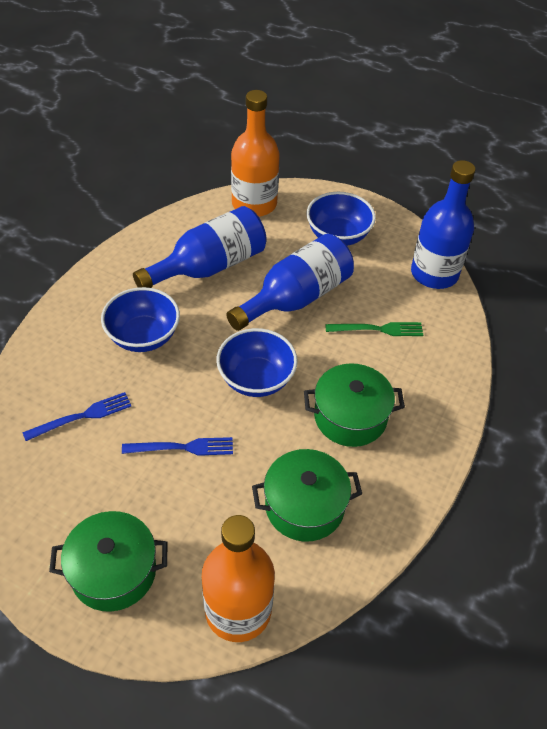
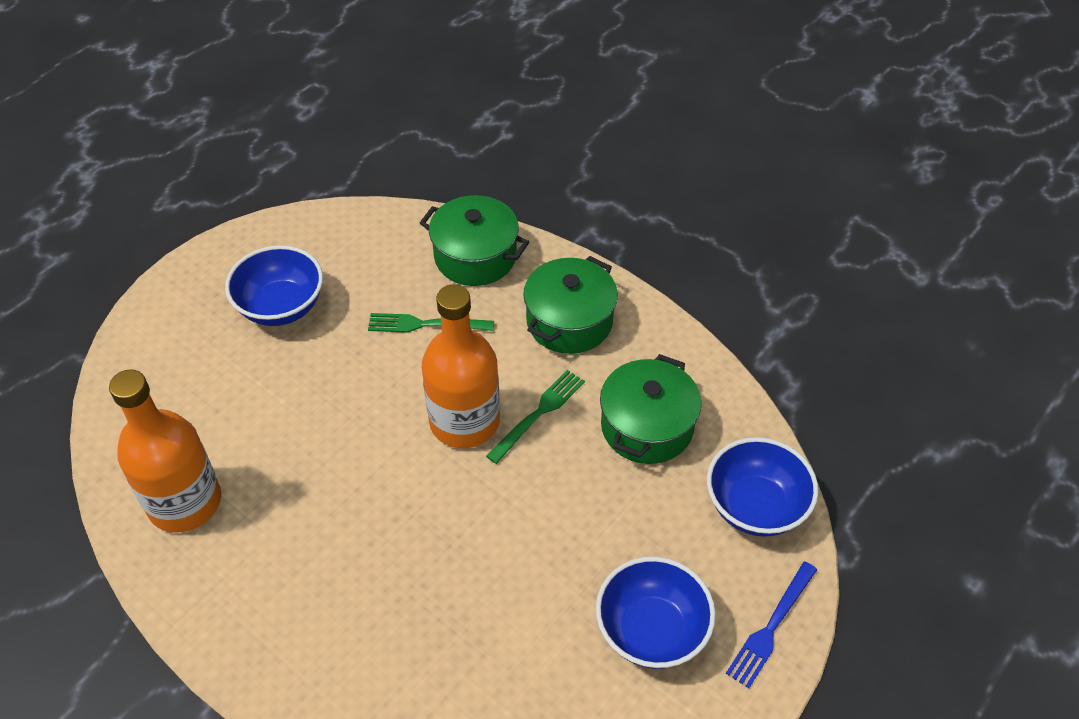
blue bottle: 3 -> 0
blue fork: 2 -> 1
green fork: 1 -> 2

